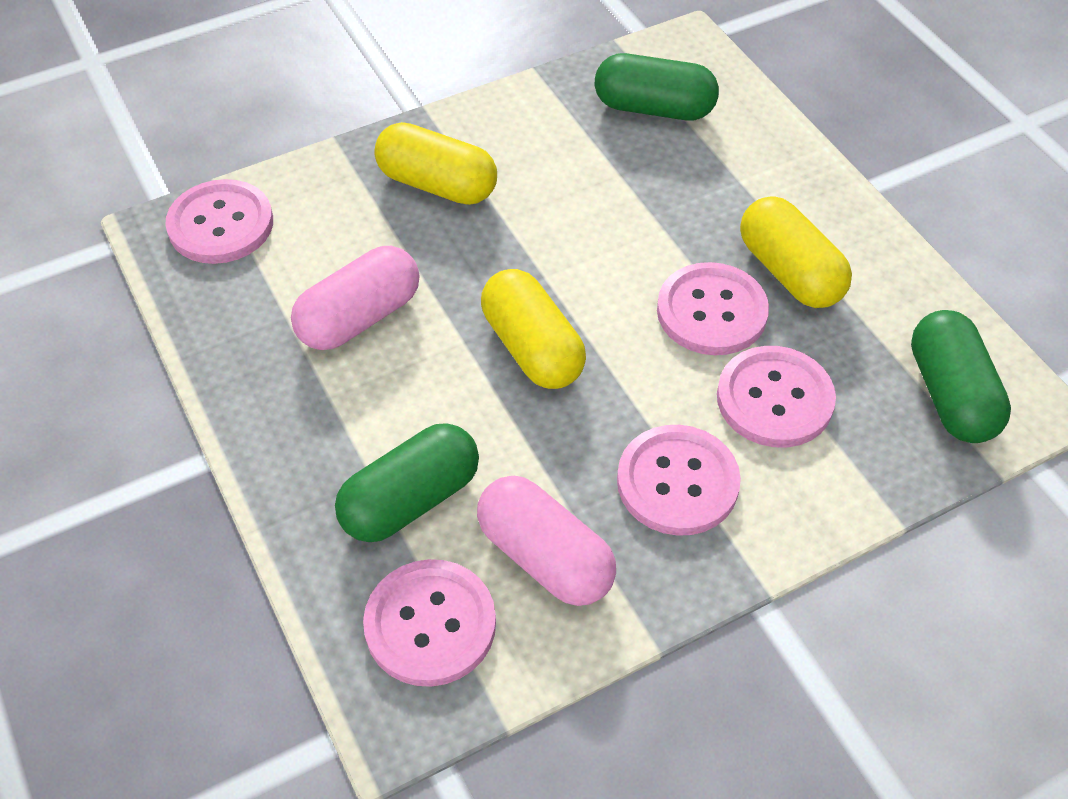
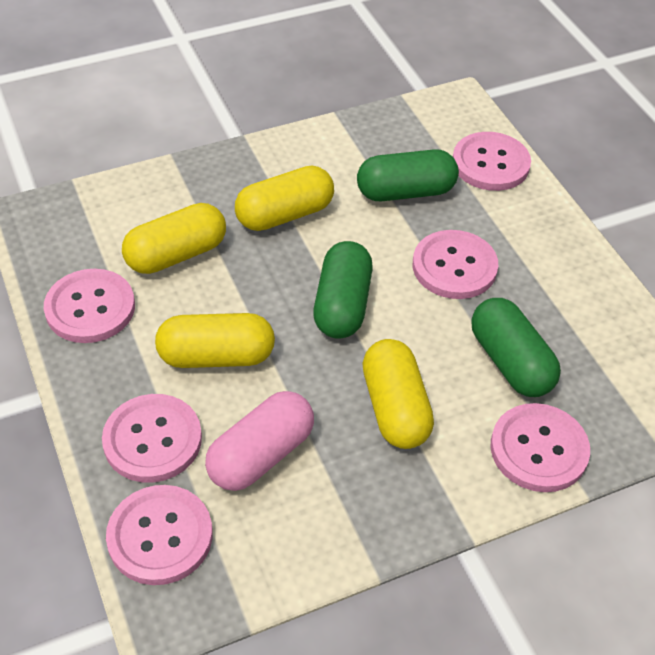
pink button: 5 -> 6
pink capsule: 2 -> 1
yellow capsule: 3 -> 4

